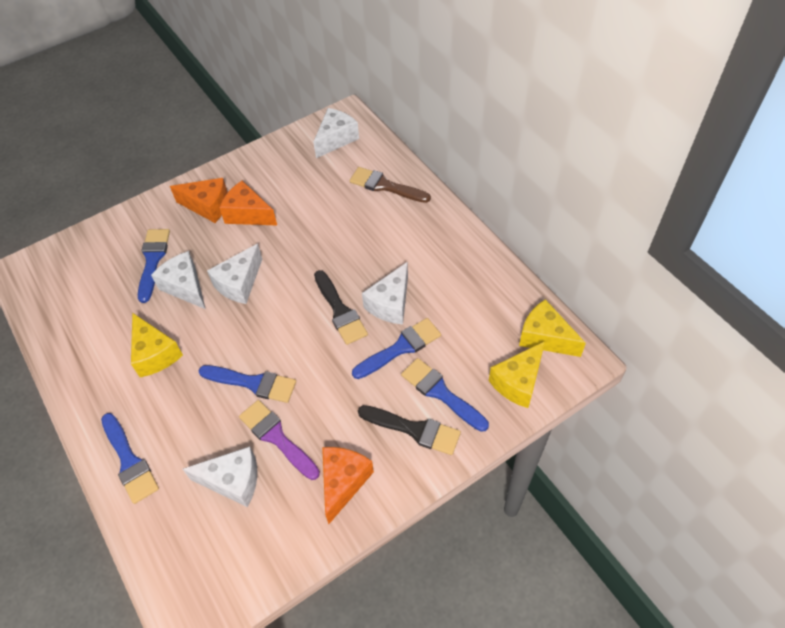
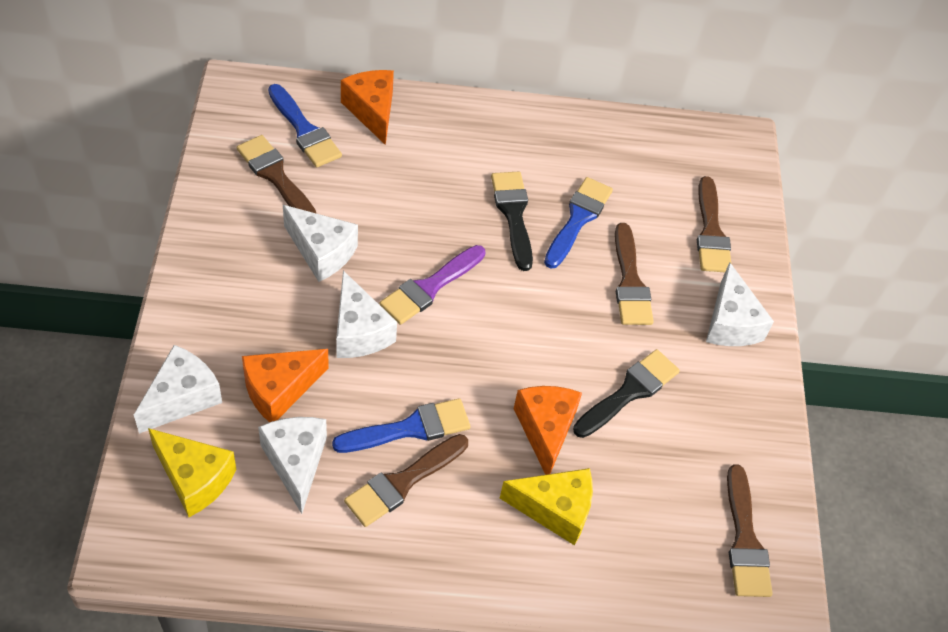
blue brush: 5 -> 3
brown brush: 1 -> 5
yellow cheese: 3 -> 2

